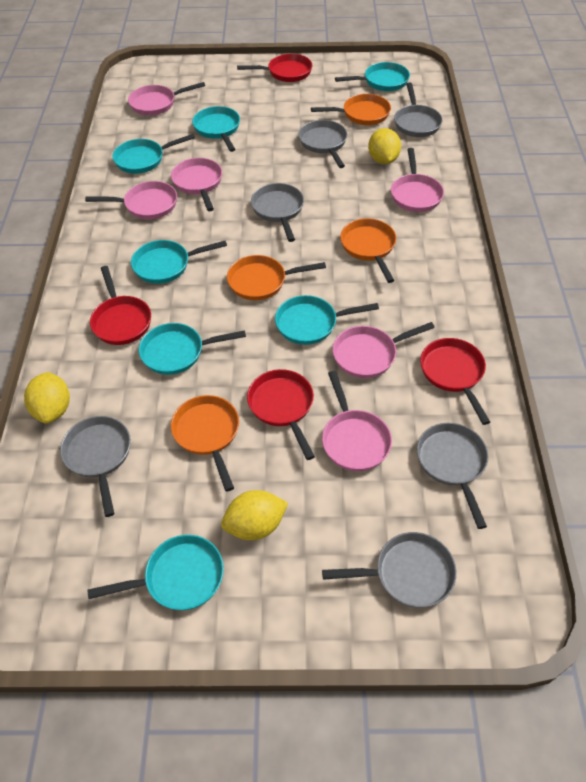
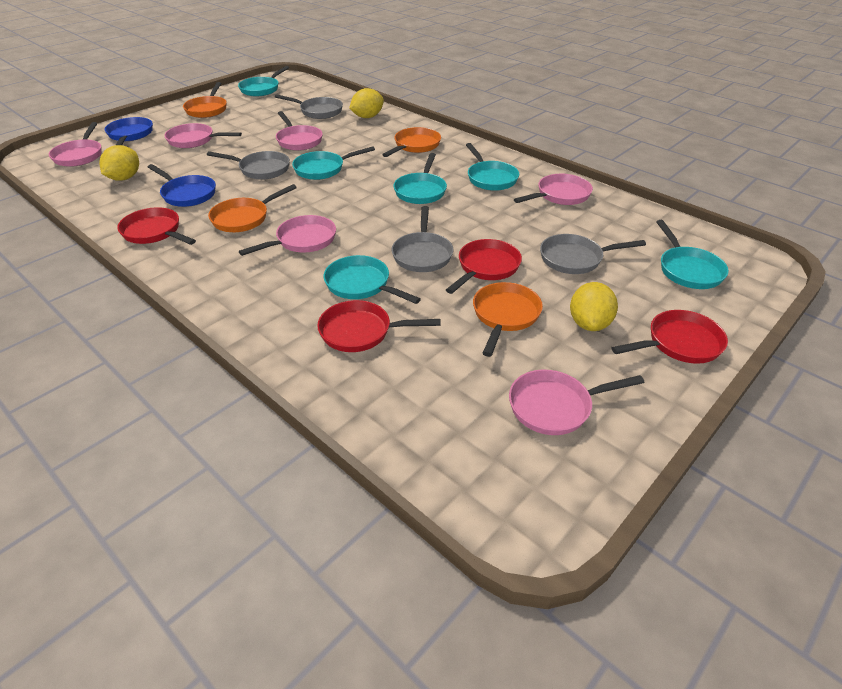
blue pan: 0 -> 2
grey pan: 6 -> 4
turquoise pan: 7 -> 6

